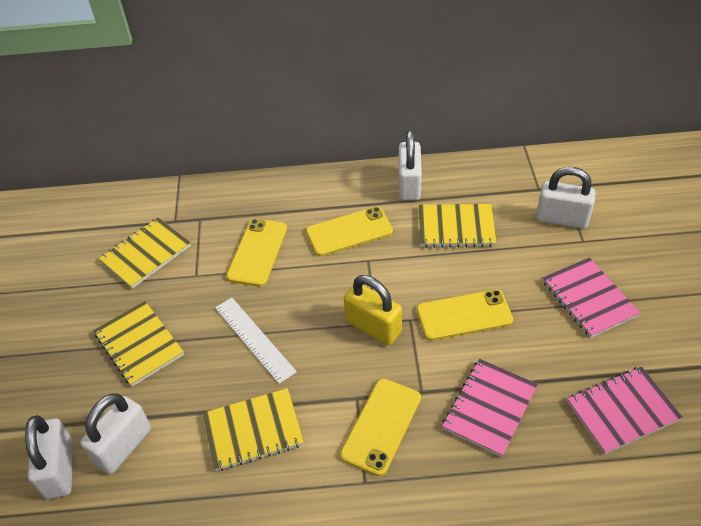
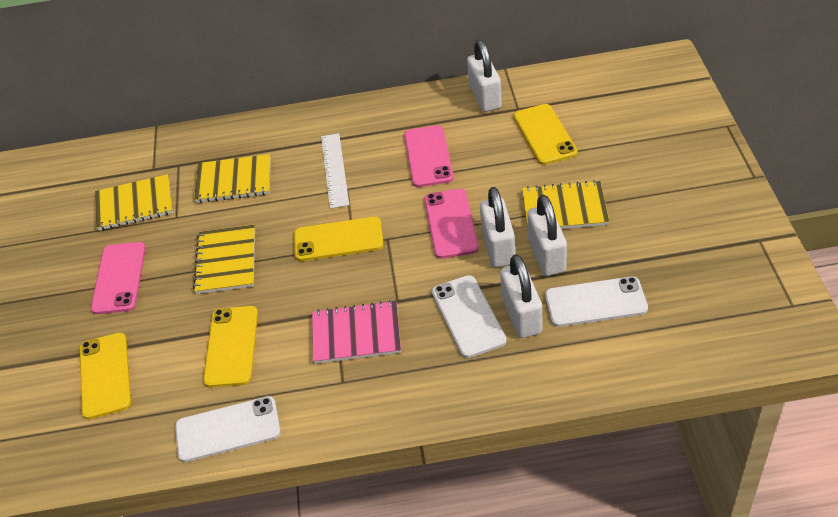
pink notebook: 3 -> 1
pink phone: 0 -> 3
white phone: 0 -> 3
yellow padlock: 1 -> 0

